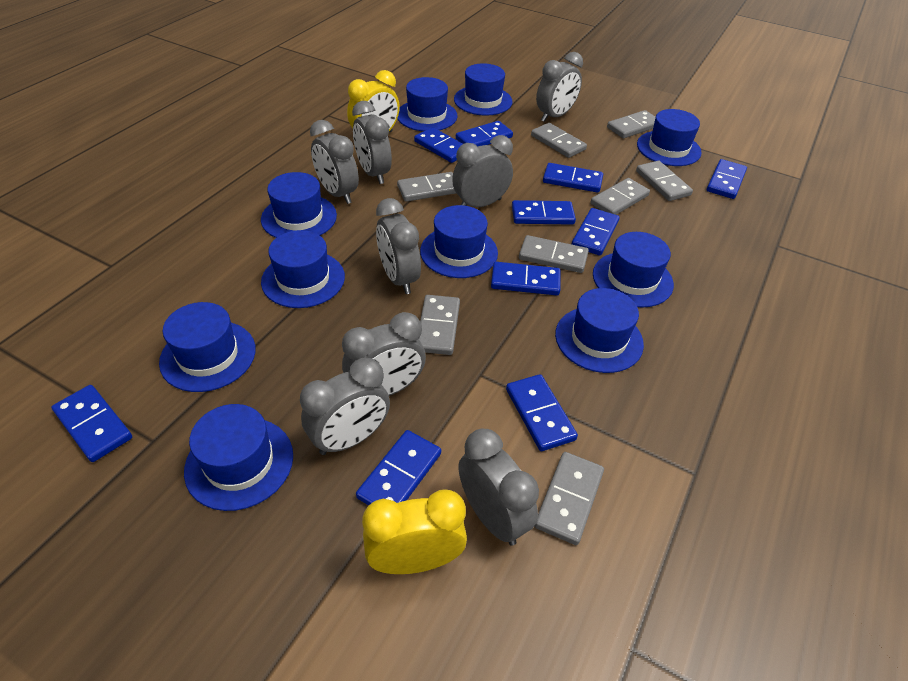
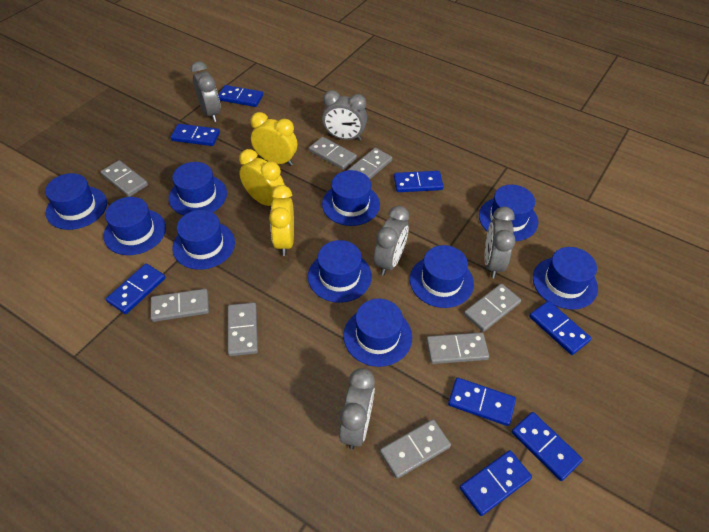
blue domino: 10 -> 8
grey clock: 8 -> 5
yellow clock: 2 -> 3

